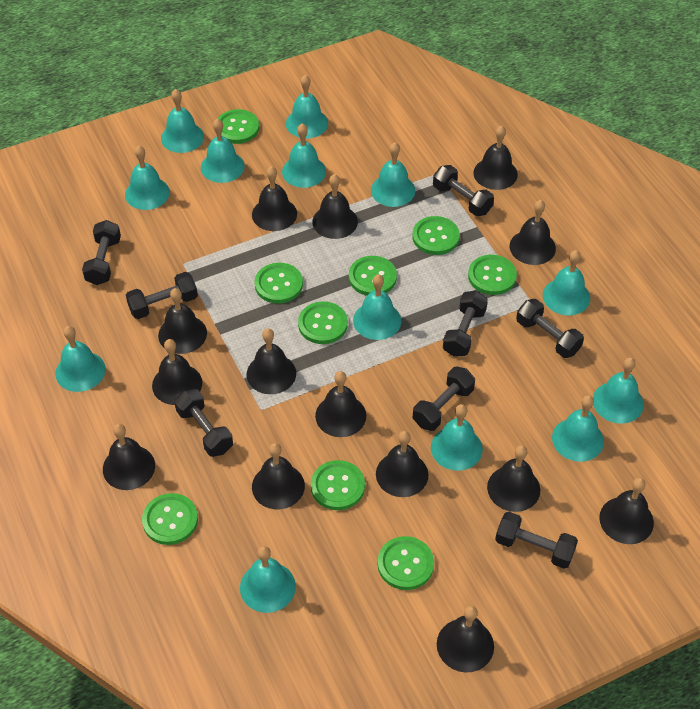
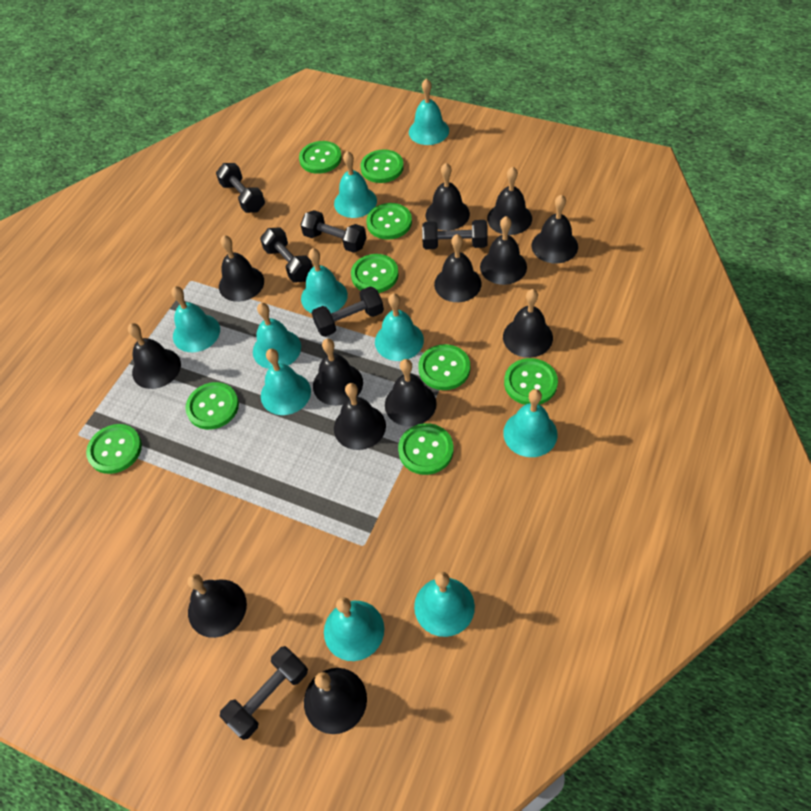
black bell: 14 -> 13
black dumbbell: 8 -> 6
turquoise bell: 13 -> 10

